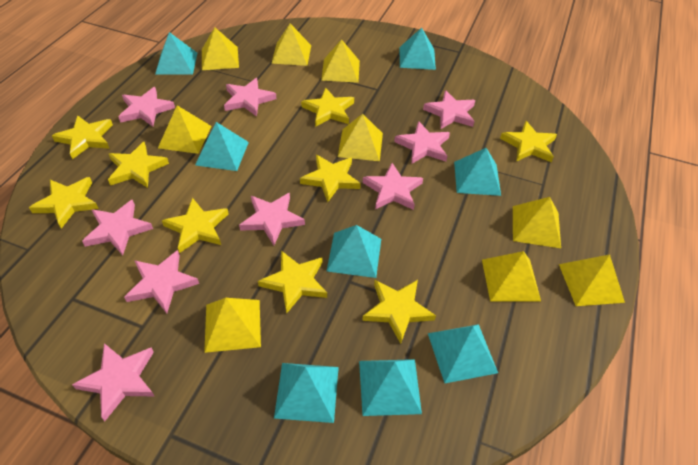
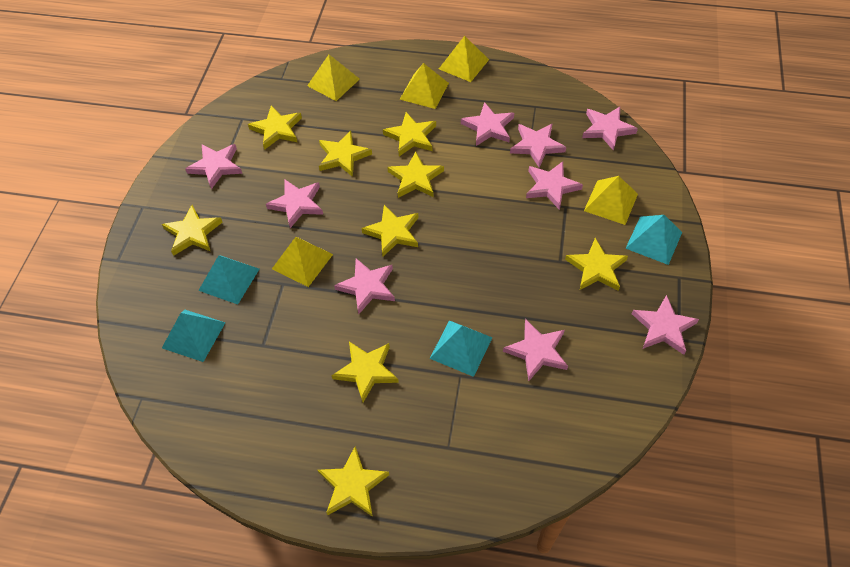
turquoise pyramid: 8 -> 4
yellow pyramid: 9 -> 5

